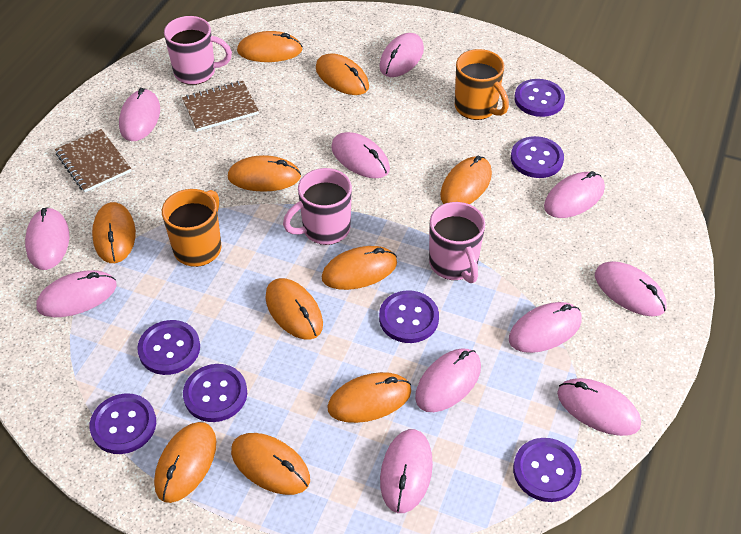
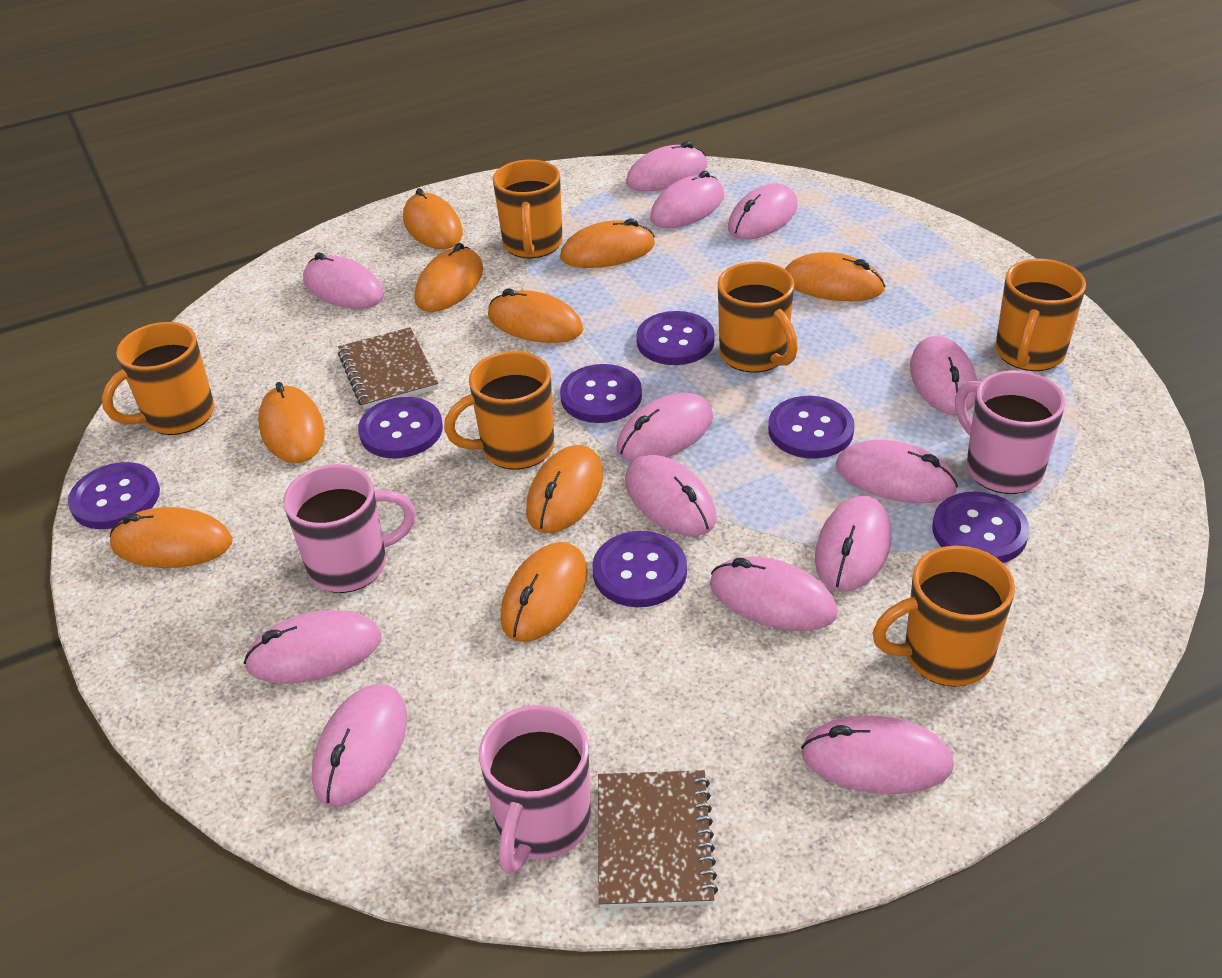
orange mouse: 10 -> 9
orange mug: 2 -> 6
pink mouse: 11 -> 13

